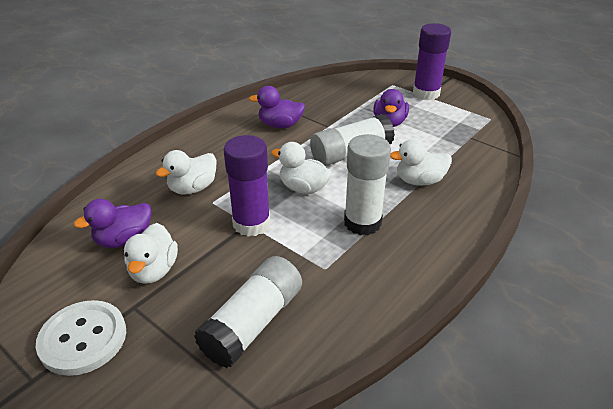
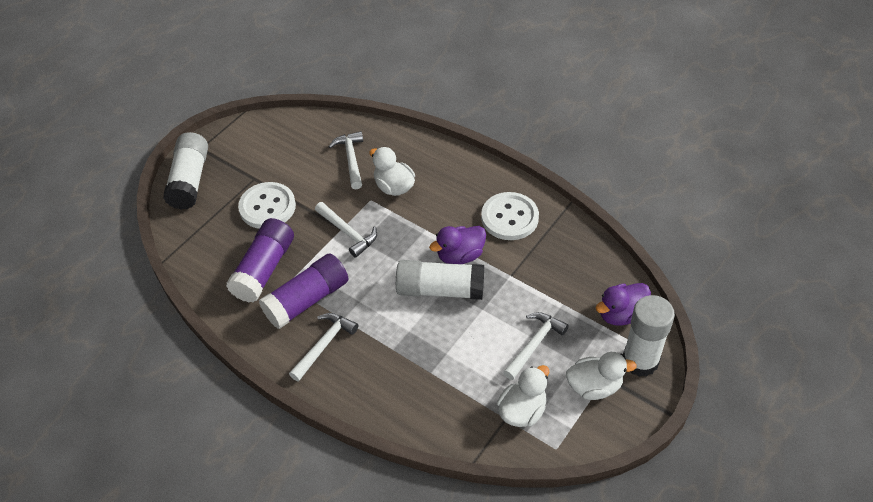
purple duck: 3 -> 2
white button: 1 -> 2
white duck: 4 -> 3
white hammer: 0 -> 4

